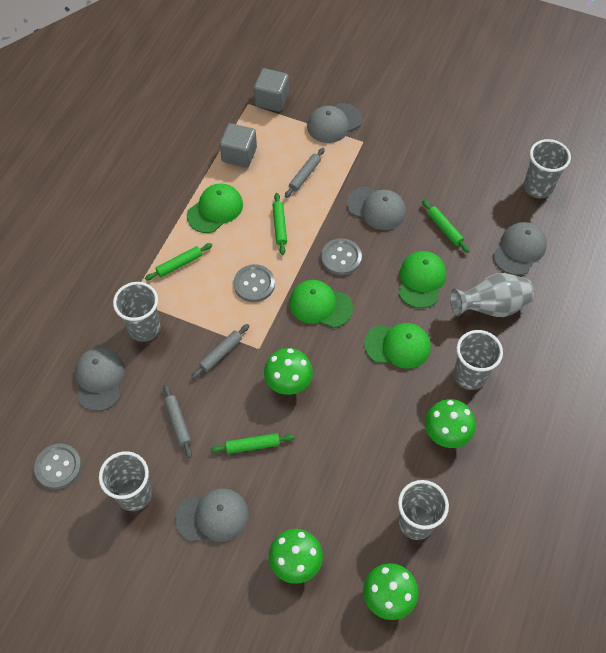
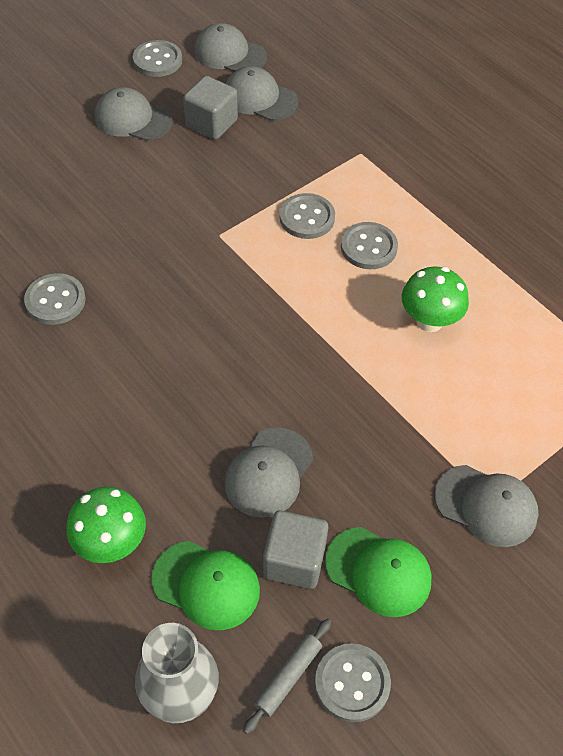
green cap: 4 -> 2
green mushroom: 4 -> 2
green rolling pin: 4 -> 0
grey button: 3 -> 5
grey cup: 5 -> 0
grey rolling pin: 3 -> 1

